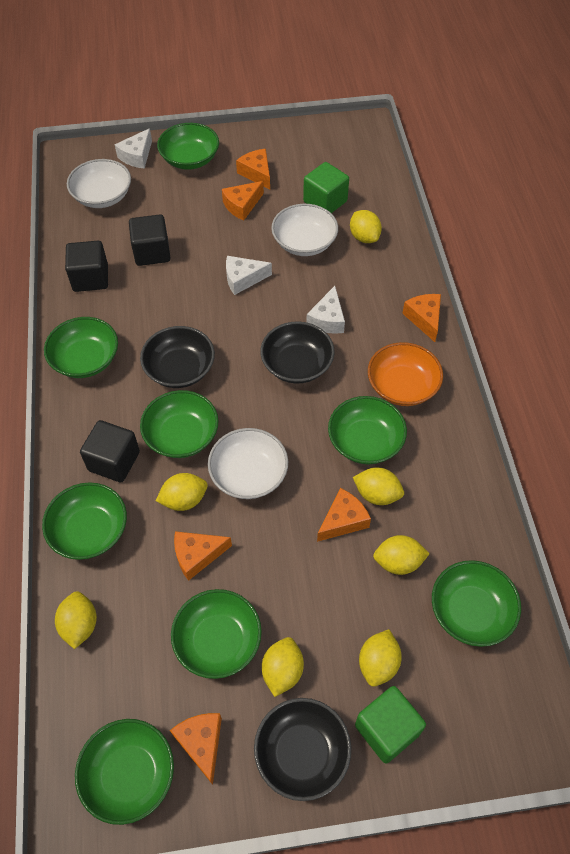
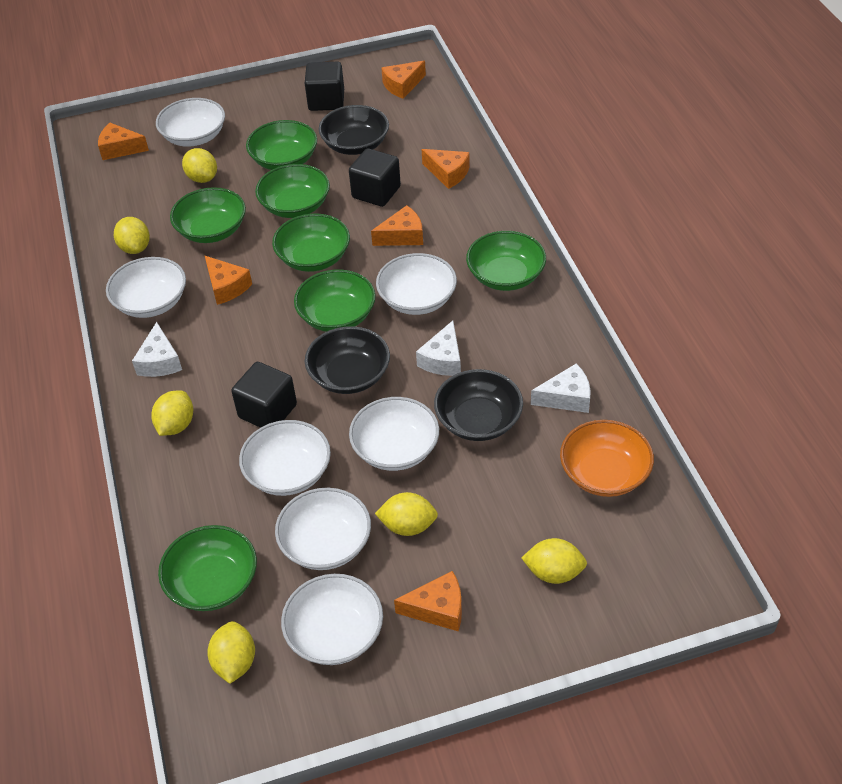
green bowl: 8 -> 7
green cube: 2 -> 0
white bowl: 3 -> 7
yellow lemon: 7 -> 6

